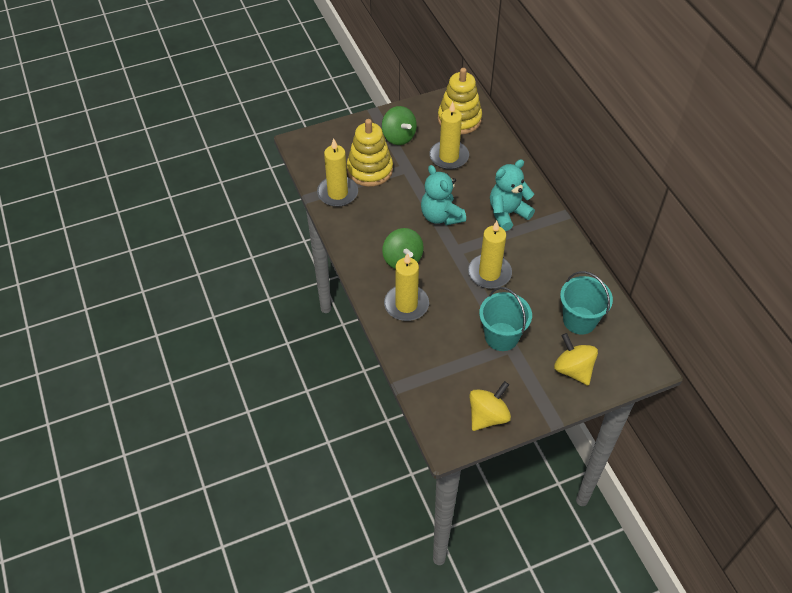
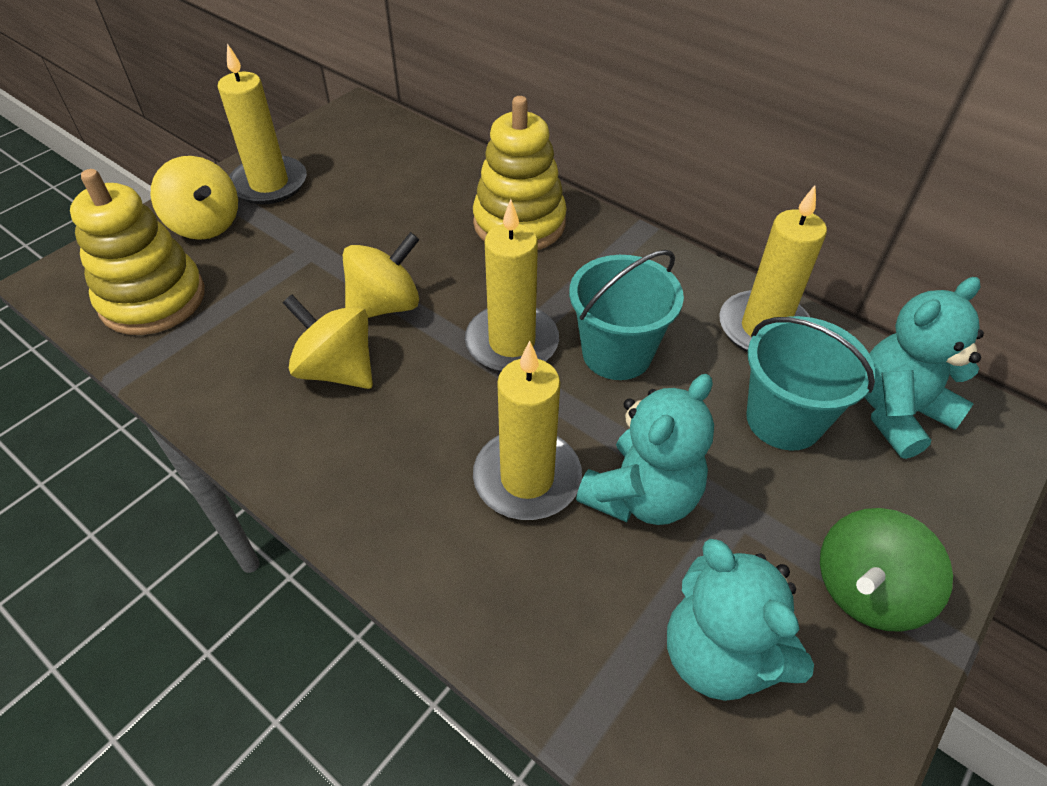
green spinning top: 2 -> 1
turquoise teddy bear: 2 -> 3
yellow spinning top: 2 -> 3

